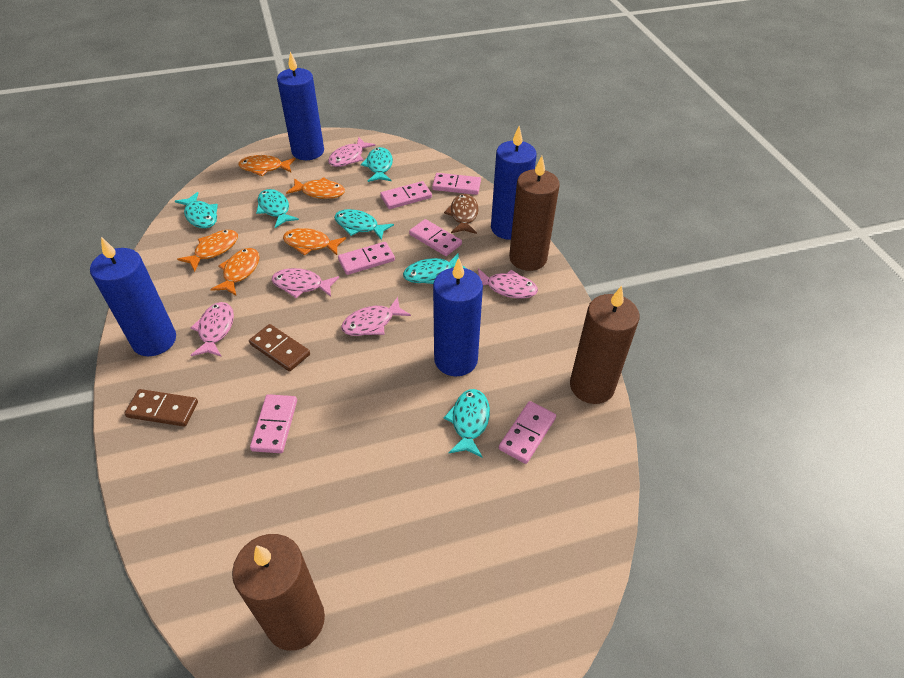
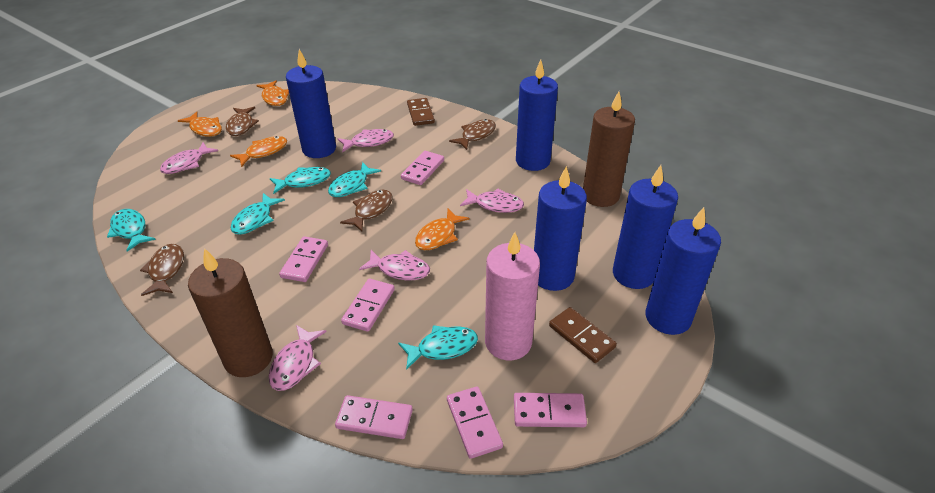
blue candle: 4 -> 5
brown candle: 3 -> 2
brown fish: 1 -> 4
orange fish: 5 -> 4
pink candle: 0 -> 1
turquoise fish: 6 -> 5

